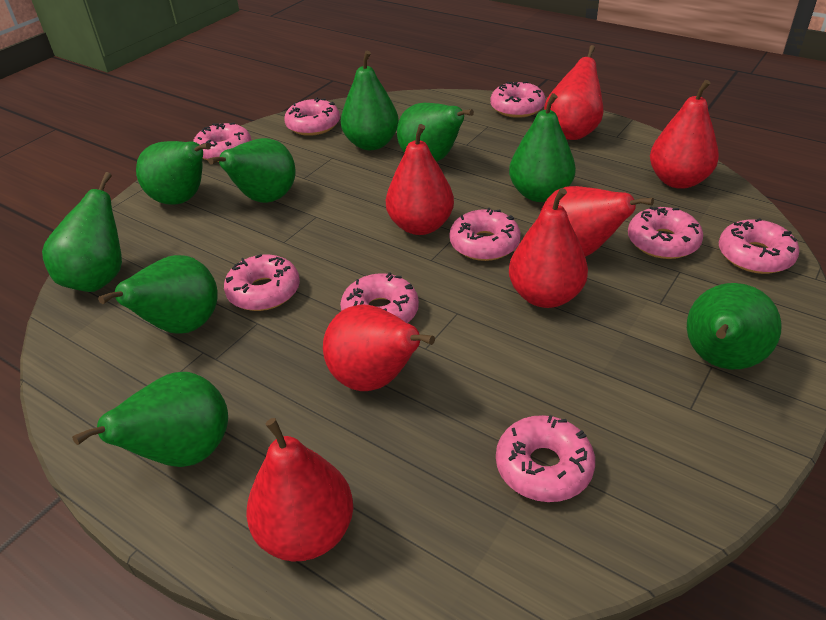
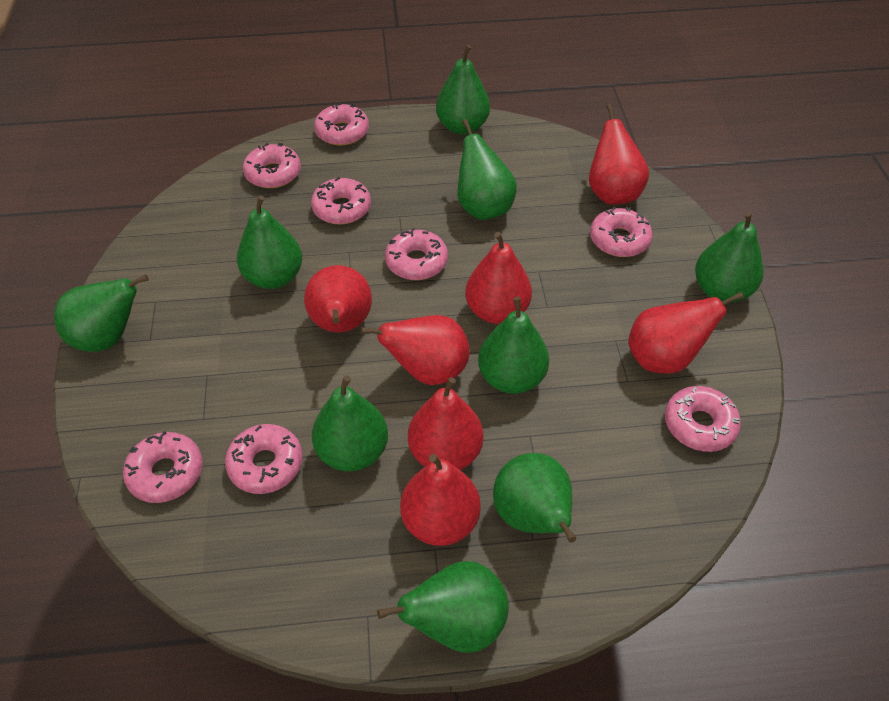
pink donut: 9 -> 8

